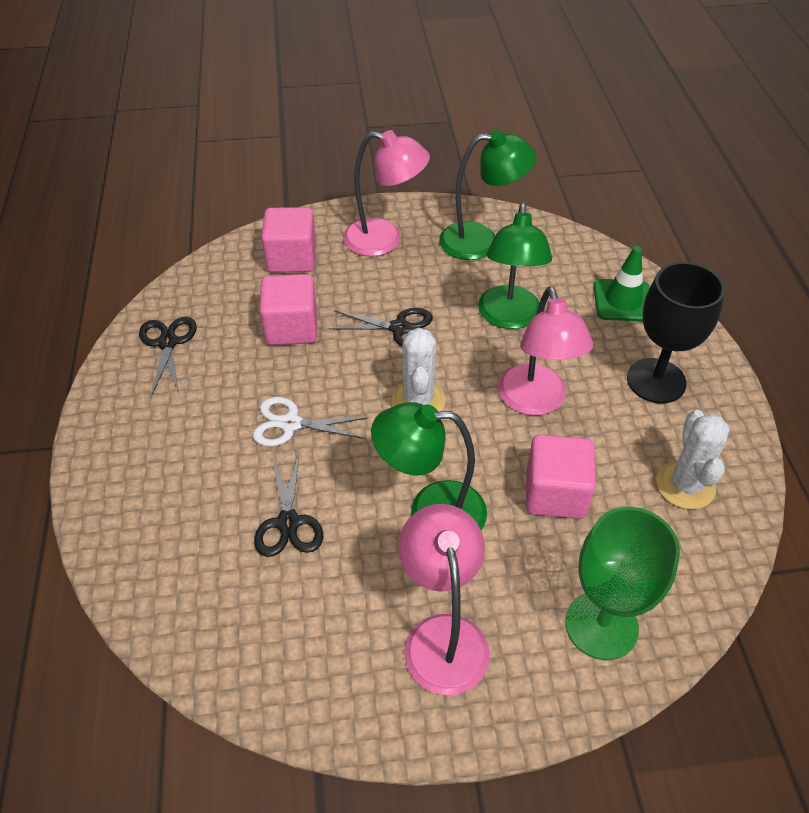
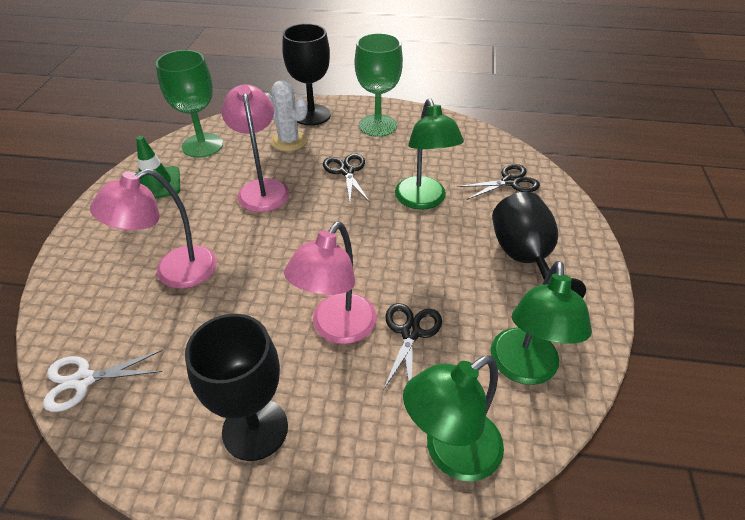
black goblet: 1 -> 3
green goblet: 1 -> 2
pink cube: 3 -> 0
white cactus: 2 -> 1

